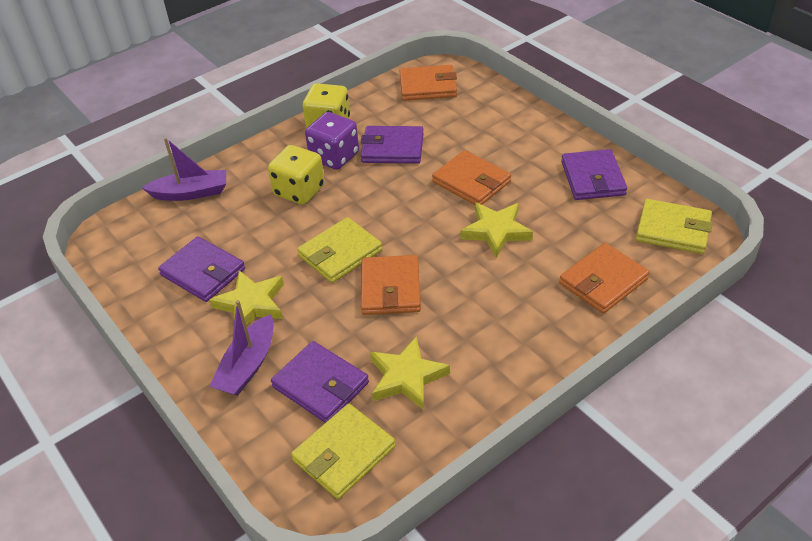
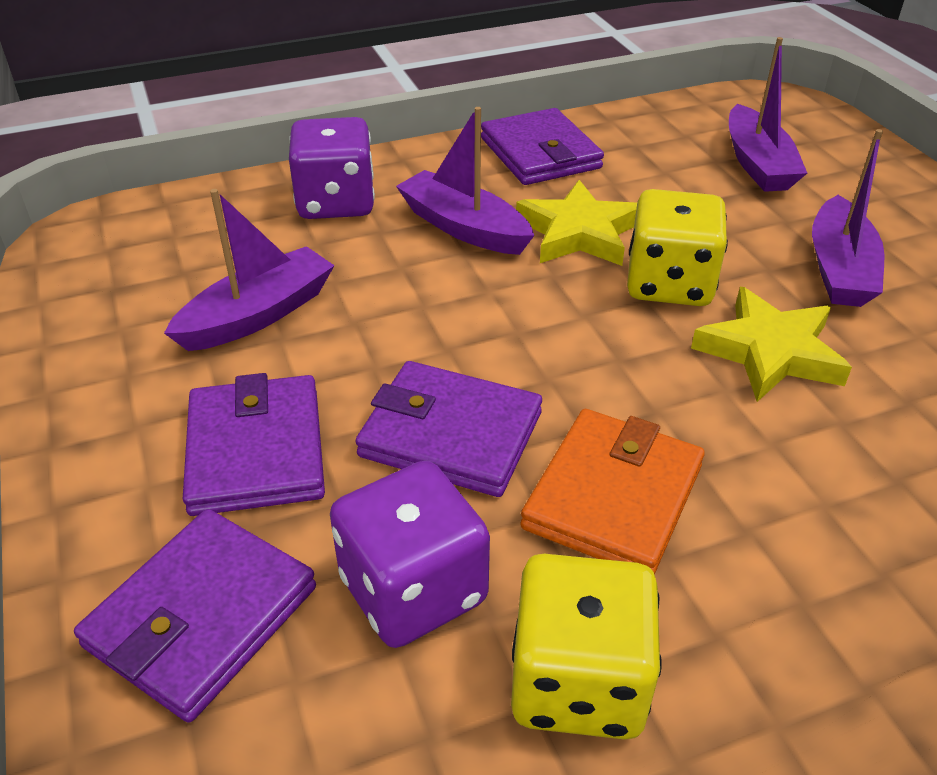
orange wallet: 4 -> 1
purple boat: 2 -> 4
purple dice: 1 -> 2
yellow star: 3 -> 2
yellow wallet: 3 -> 0

